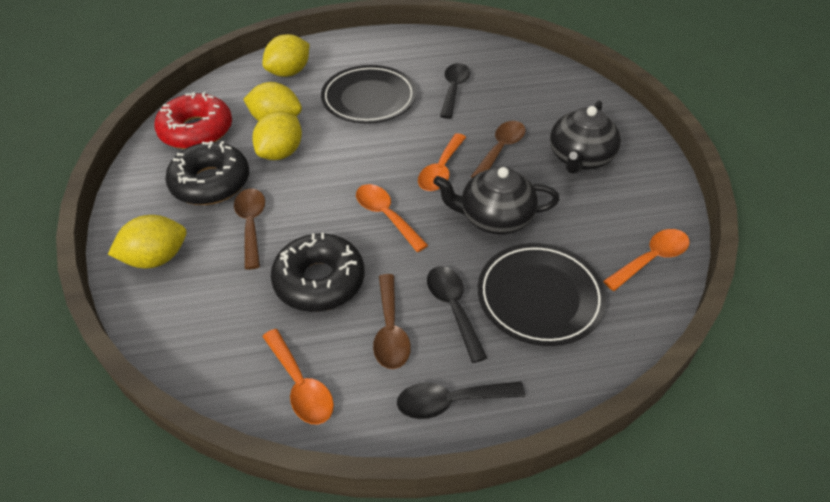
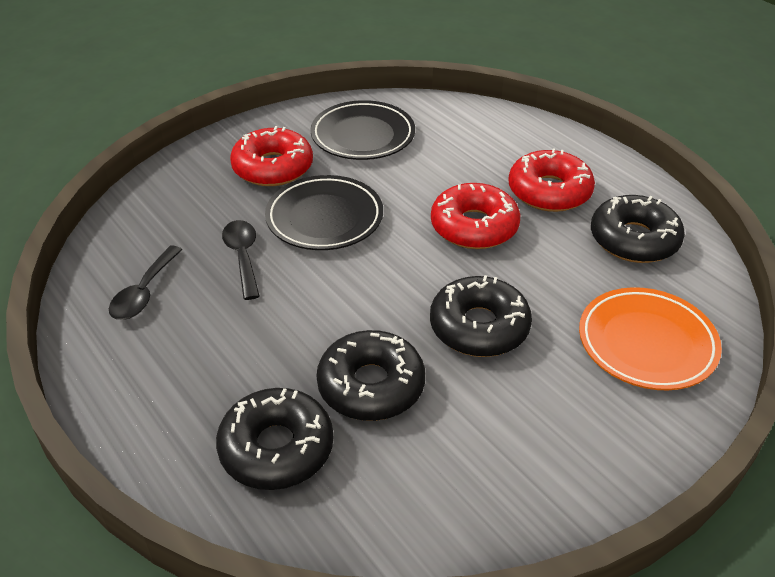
black donut: 2 -> 4
black spoon: 3 -> 2
black teapot: 2 -> 0
brown spoon: 3 -> 0
orange plate: 0 -> 1
orange spoon: 4 -> 0
red donut: 1 -> 3
yellow lemon: 4 -> 0

